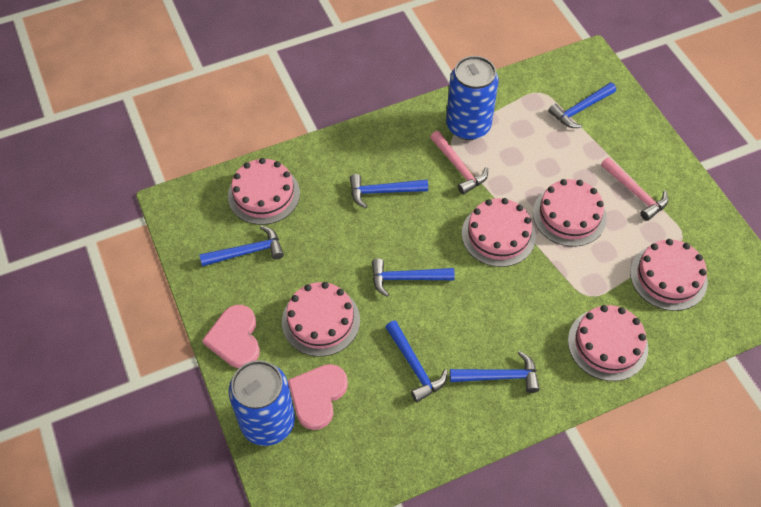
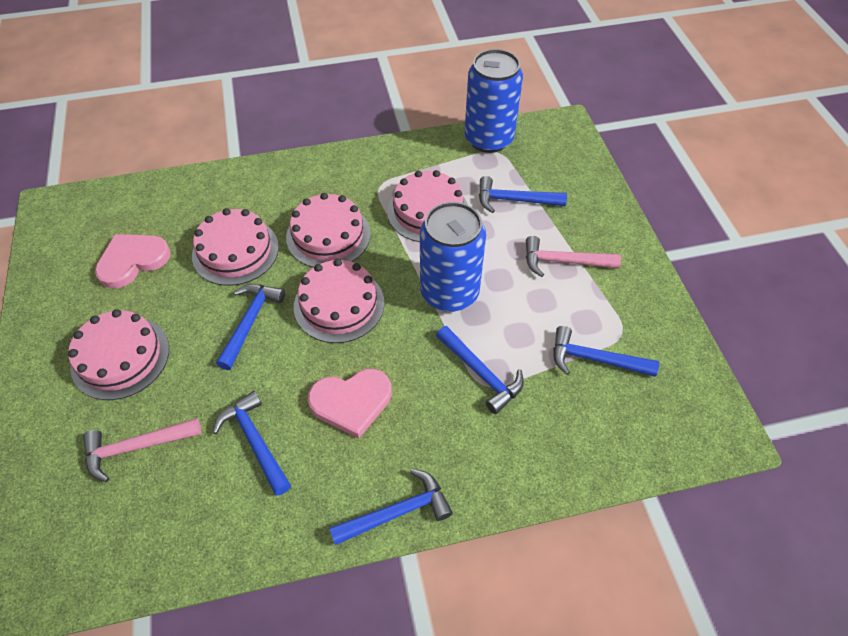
pink cake: 6 -> 5

